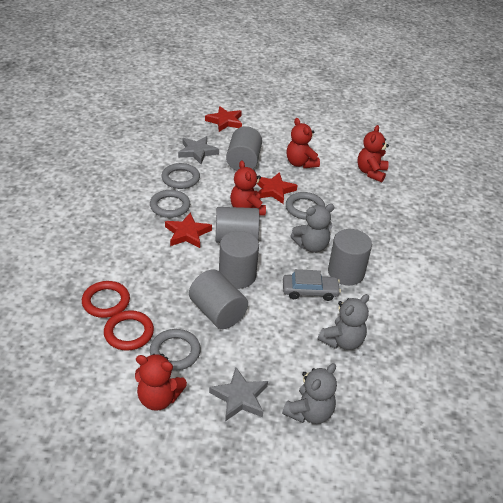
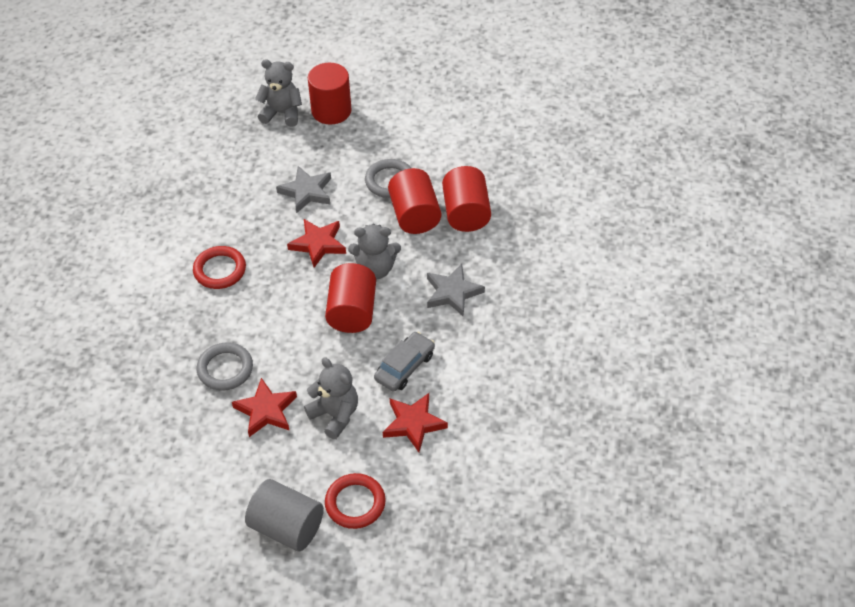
grey cylinder: 5 -> 1
grey ring: 4 -> 2
red cylinder: 0 -> 4
red teddy bear: 4 -> 0

